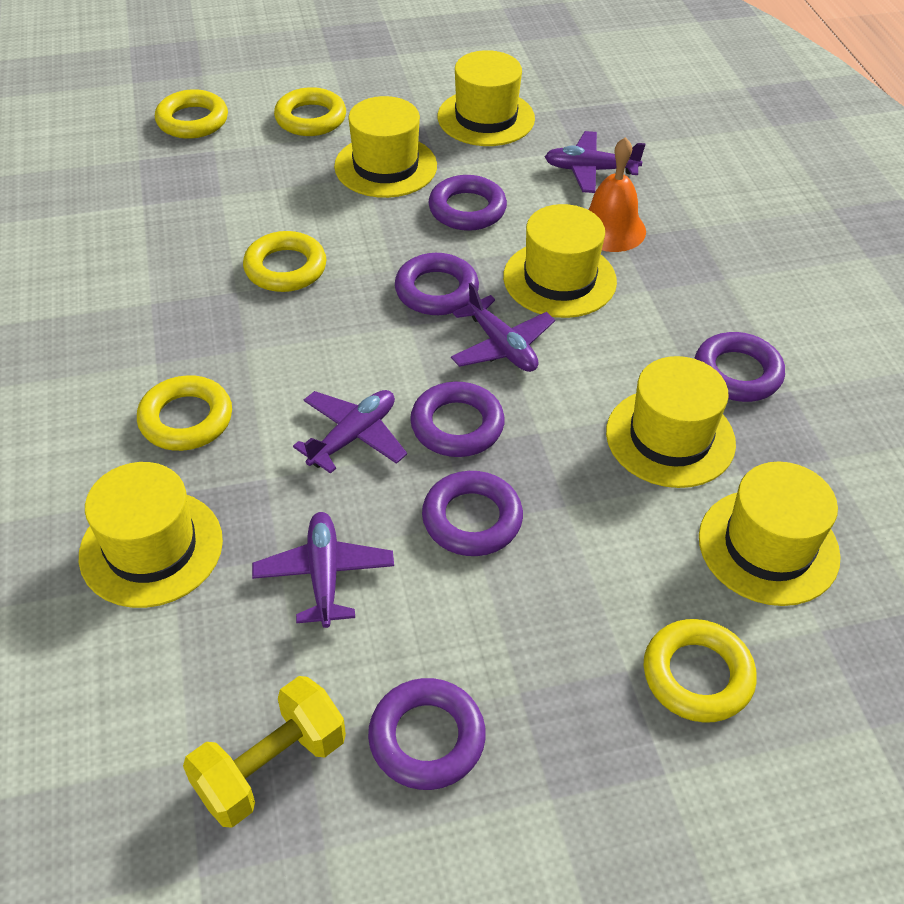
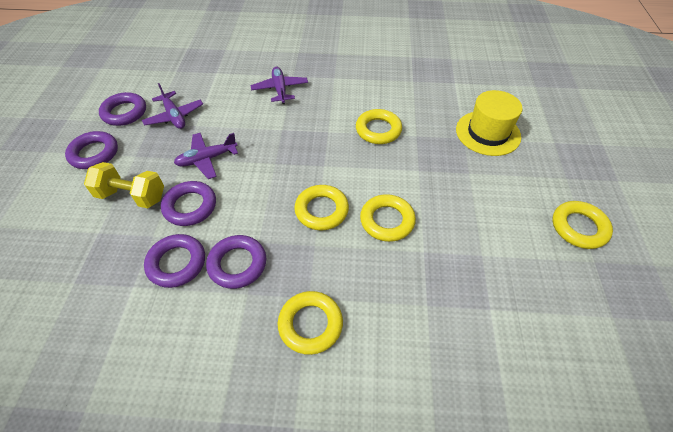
orange bell: 1 -> 0
purple plane: 4 -> 3
purple ring: 6 -> 5
yellow hat: 6 -> 1

